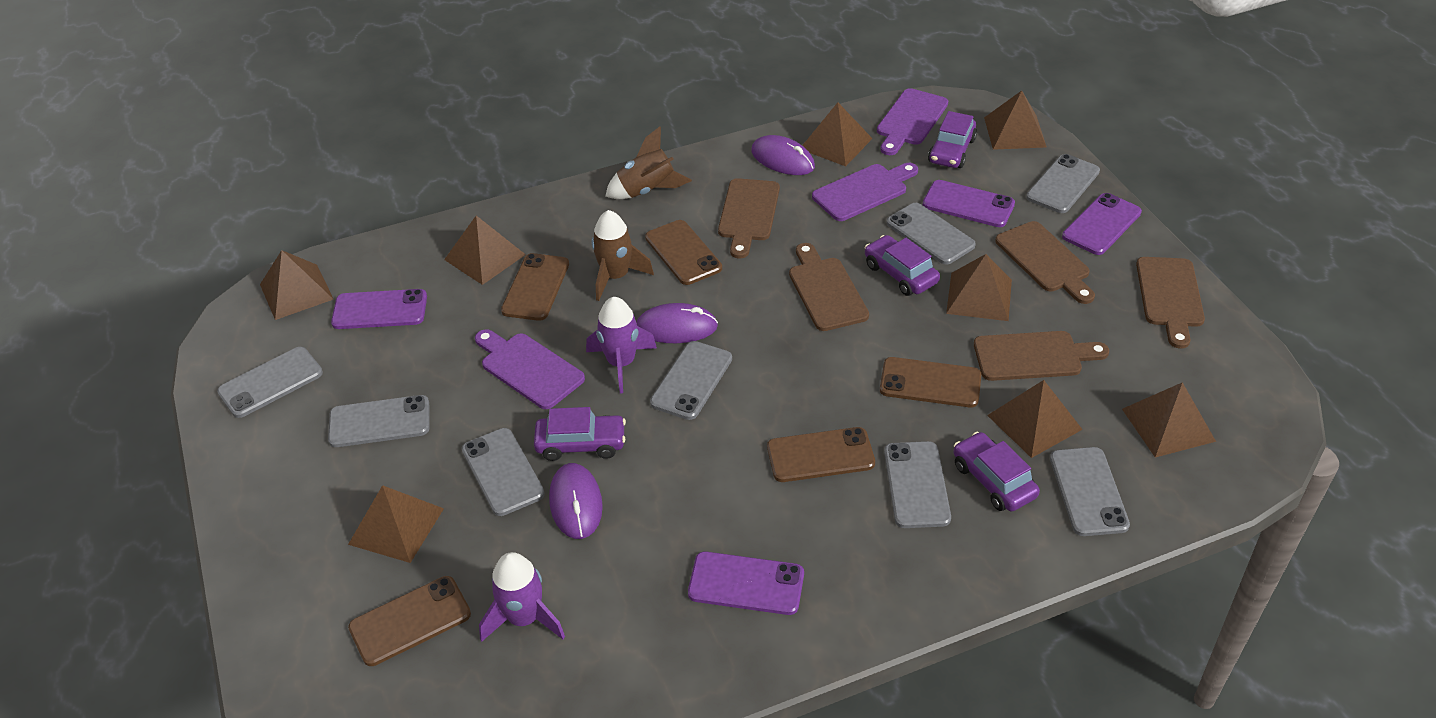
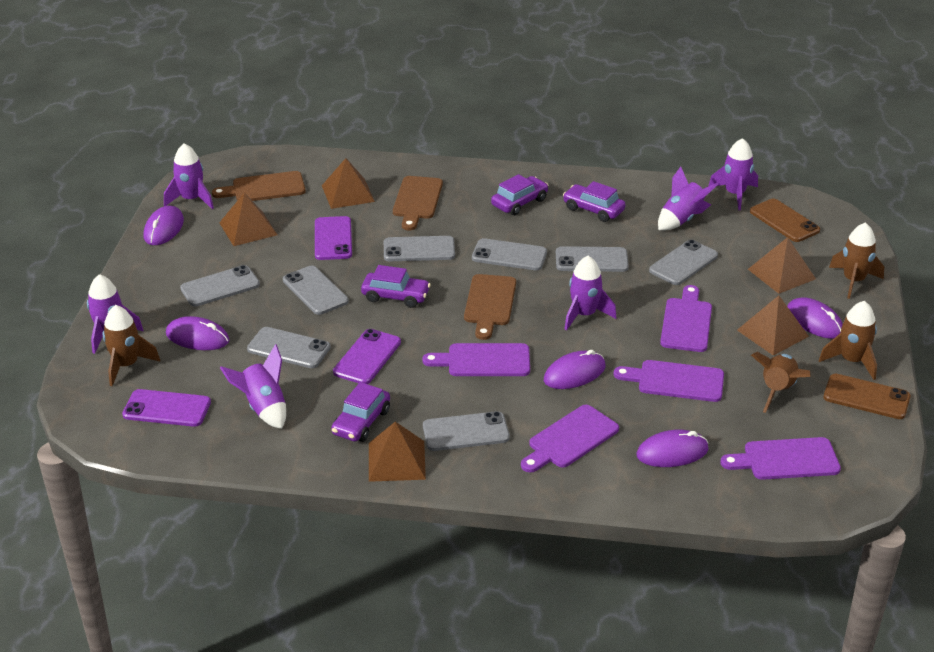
brown cutting board: 5 -> 3
brown phone: 5 -> 2
brown pyramid: 8 -> 5
brown rocket: 2 -> 4
purple cutting board: 3 -> 5
purple mouse: 3 -> 5
purple phone: 4 -> 3
purple rocket: 2 -> 6

